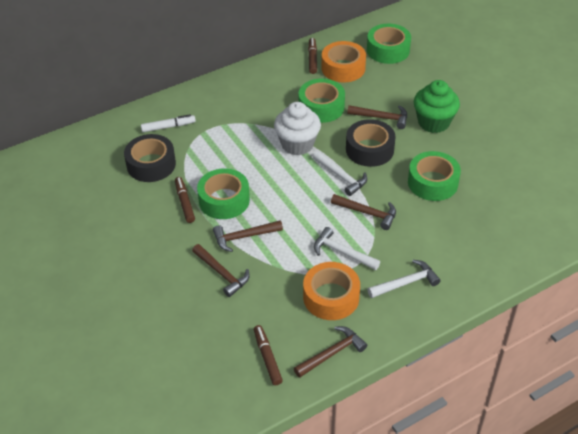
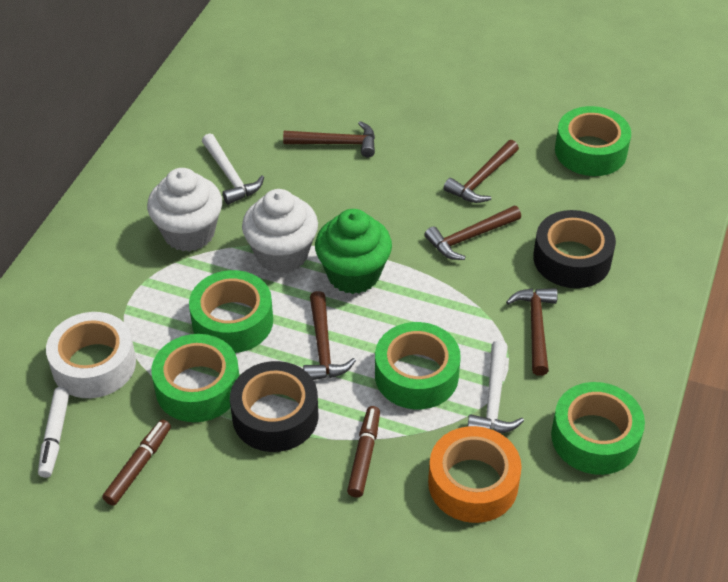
brown marker: 3 -> 2
green tape: 4 -> 5
orange tape: 2 -> 1
white cupcake: 1 -> 2
white hammer: 3 -> 2
white tape: 0 -> 1

